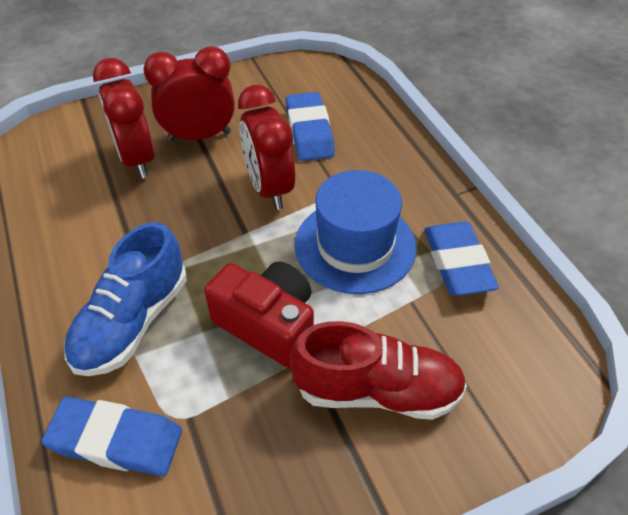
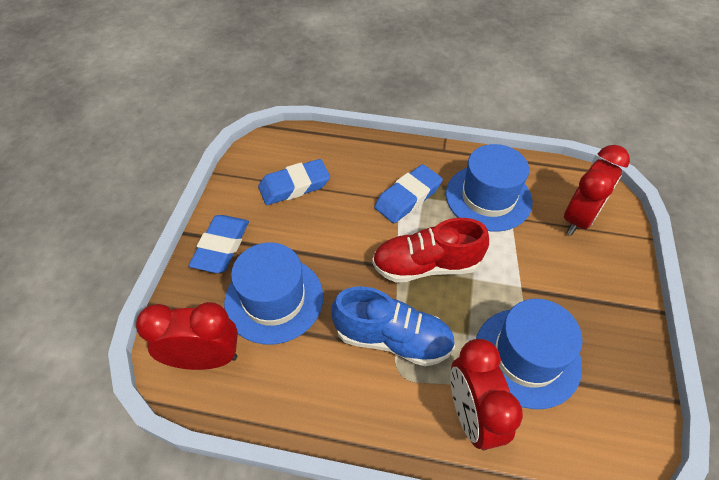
blue hat: 1 -> 3
red camera: 1 -> 0

